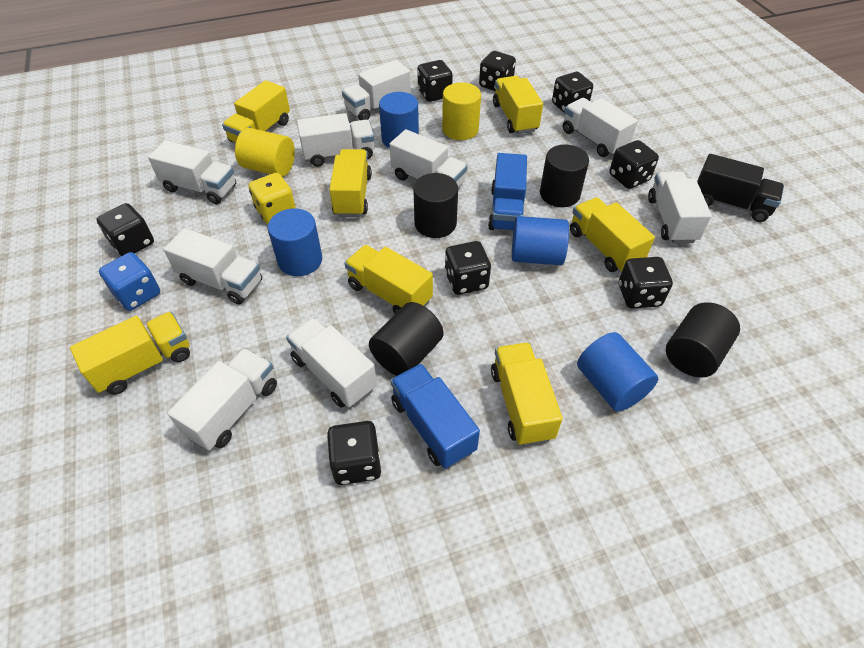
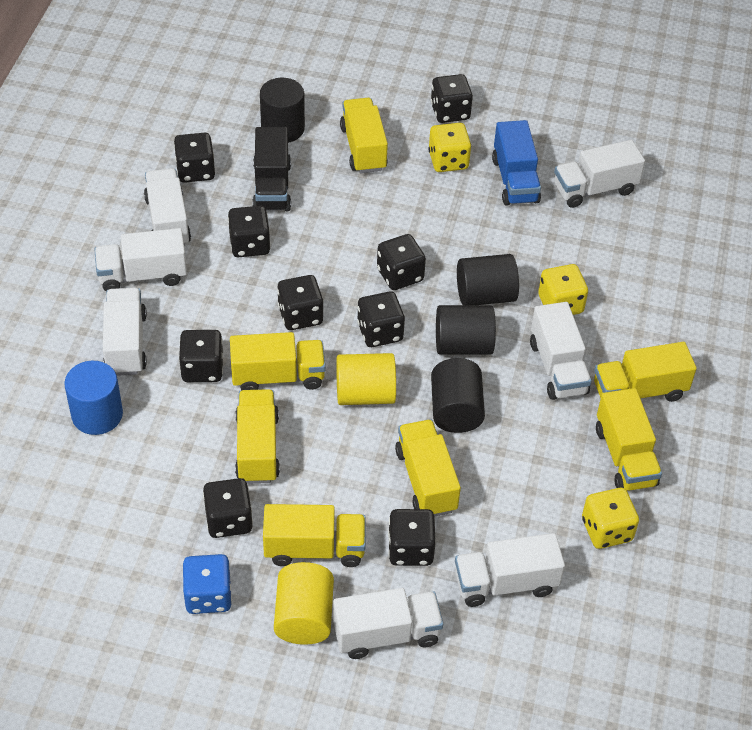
black dice: 8 -> 9
blue cylinder: 4 -> 1
blue truck: 2 -> 1
white truck: 9 -> 7
yellow dice: 1 -> 3

